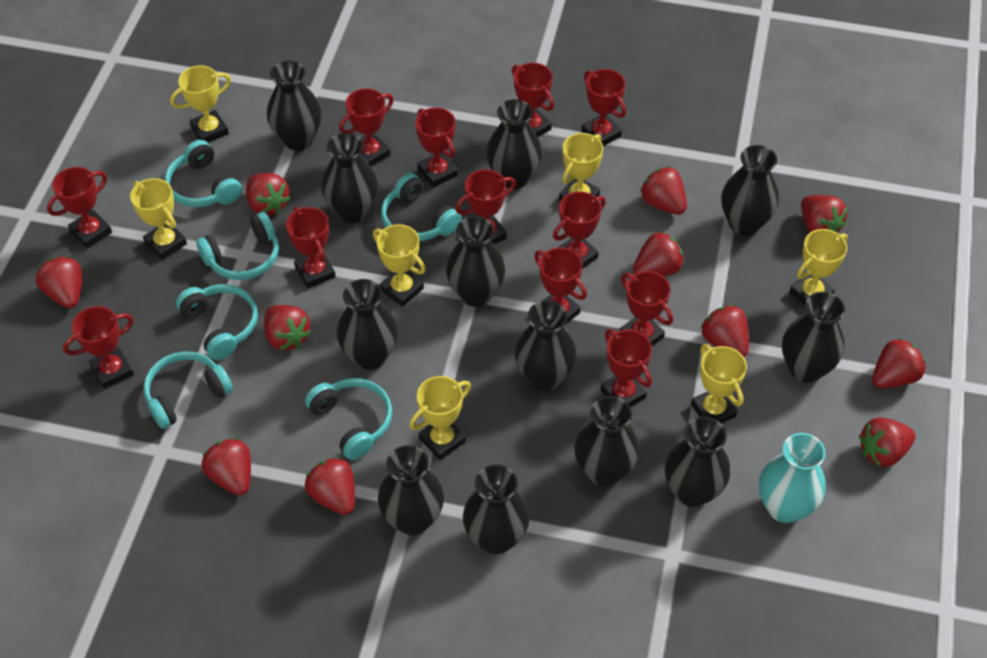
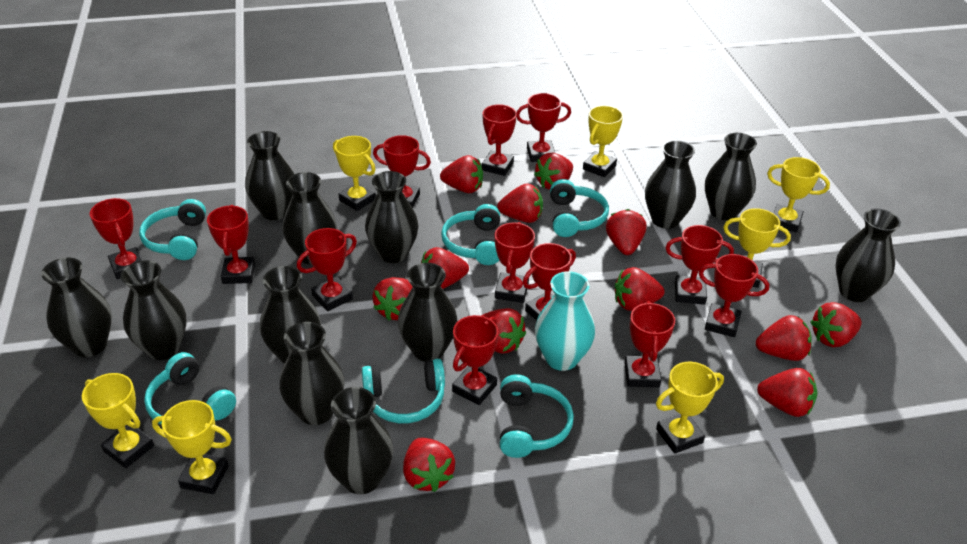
red strawberry: 11 -> 12

